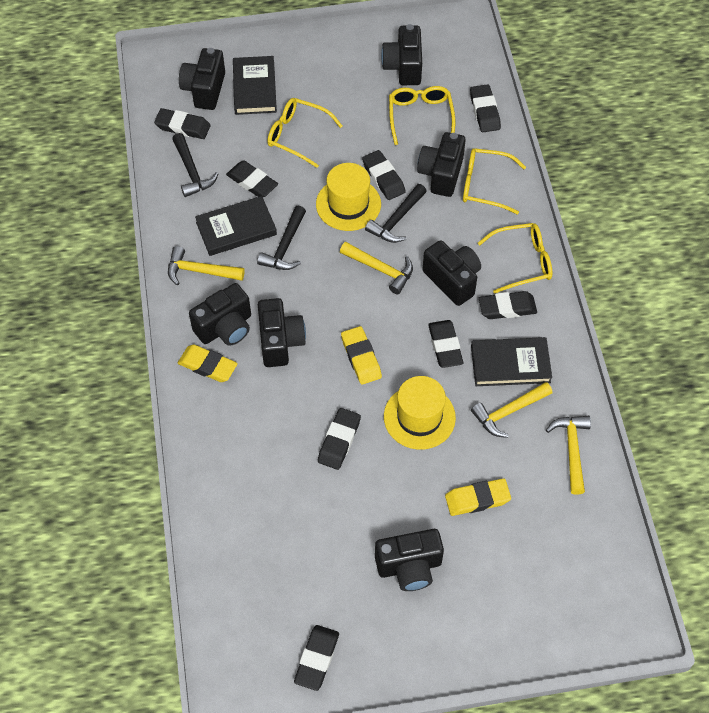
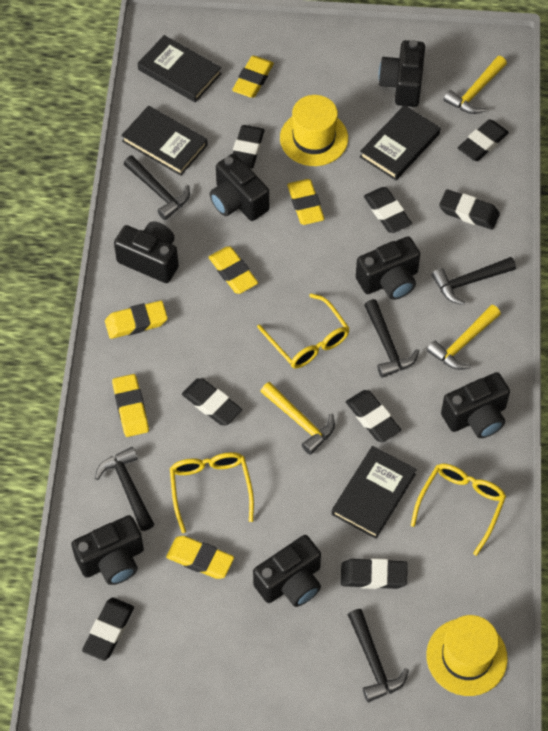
black book: 3 -> 4
black hammer: 3 -> 5
yellow eraser: 3 -> 6
yellow glasses: 4 -> 3
yellow hammer: 4 -> 3

